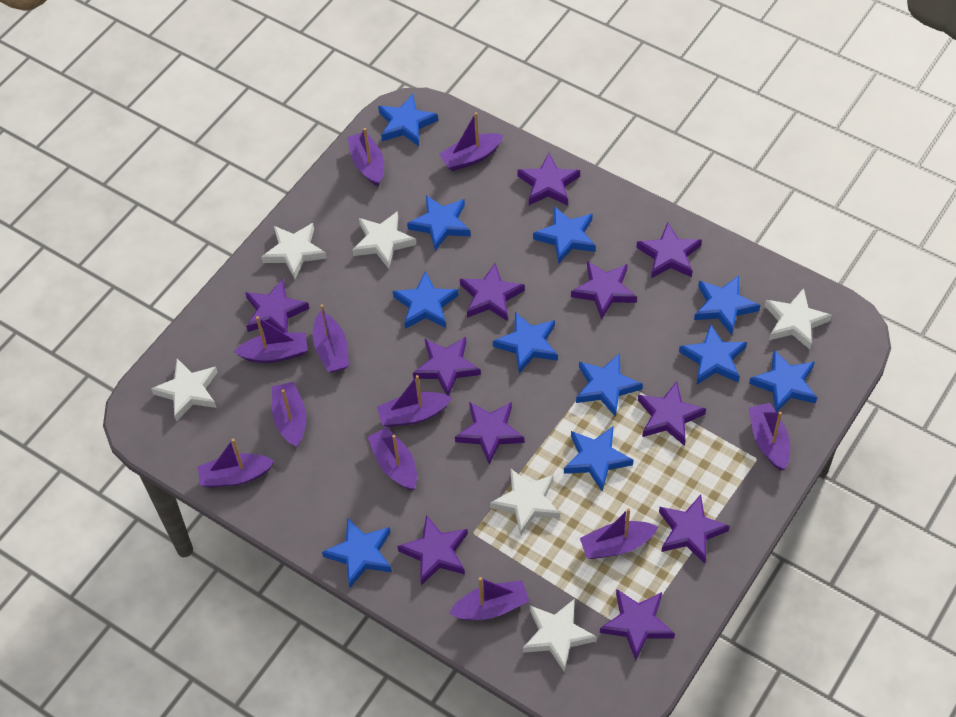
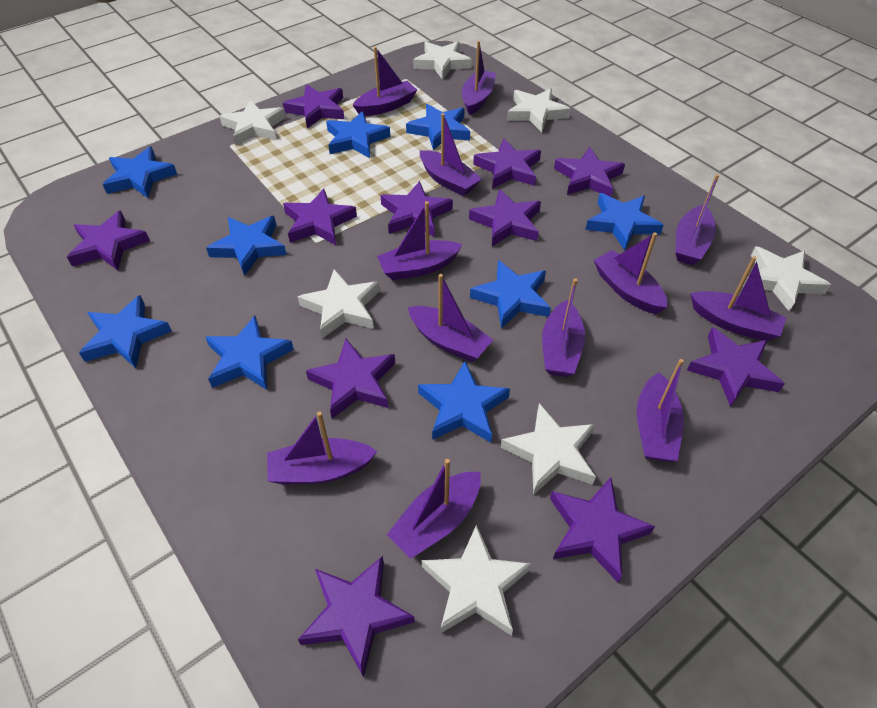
blue star: 11 -> 9
purple boat: 11 -> 12
white star: 6 -> 7

